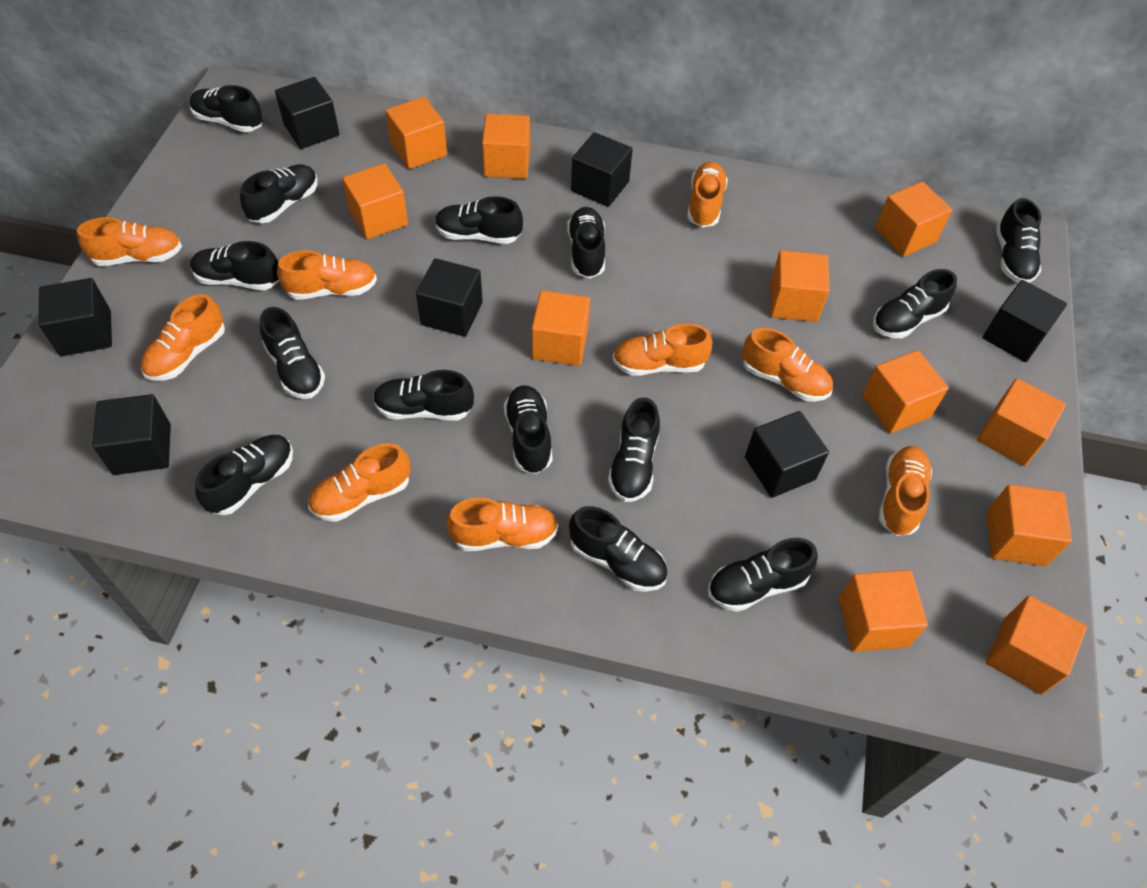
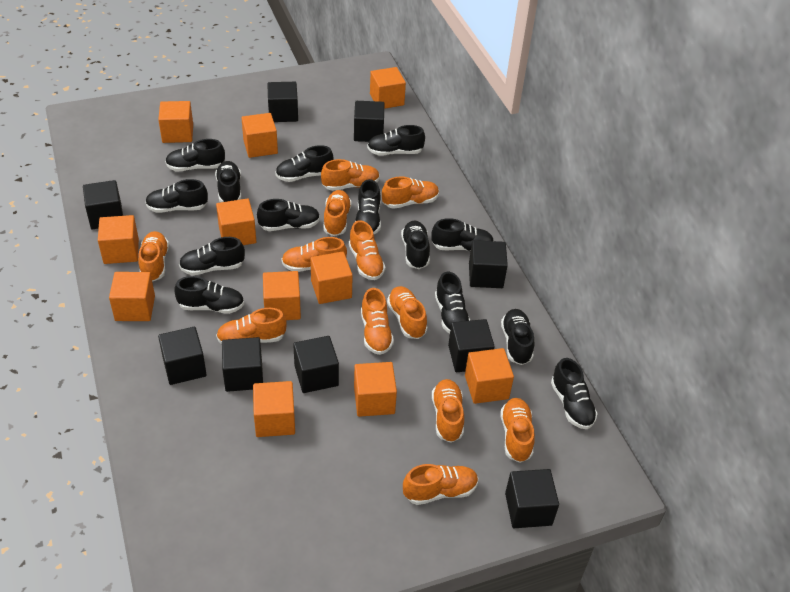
black cube: 7 -> 9
orange shoe: 9 -> 12

